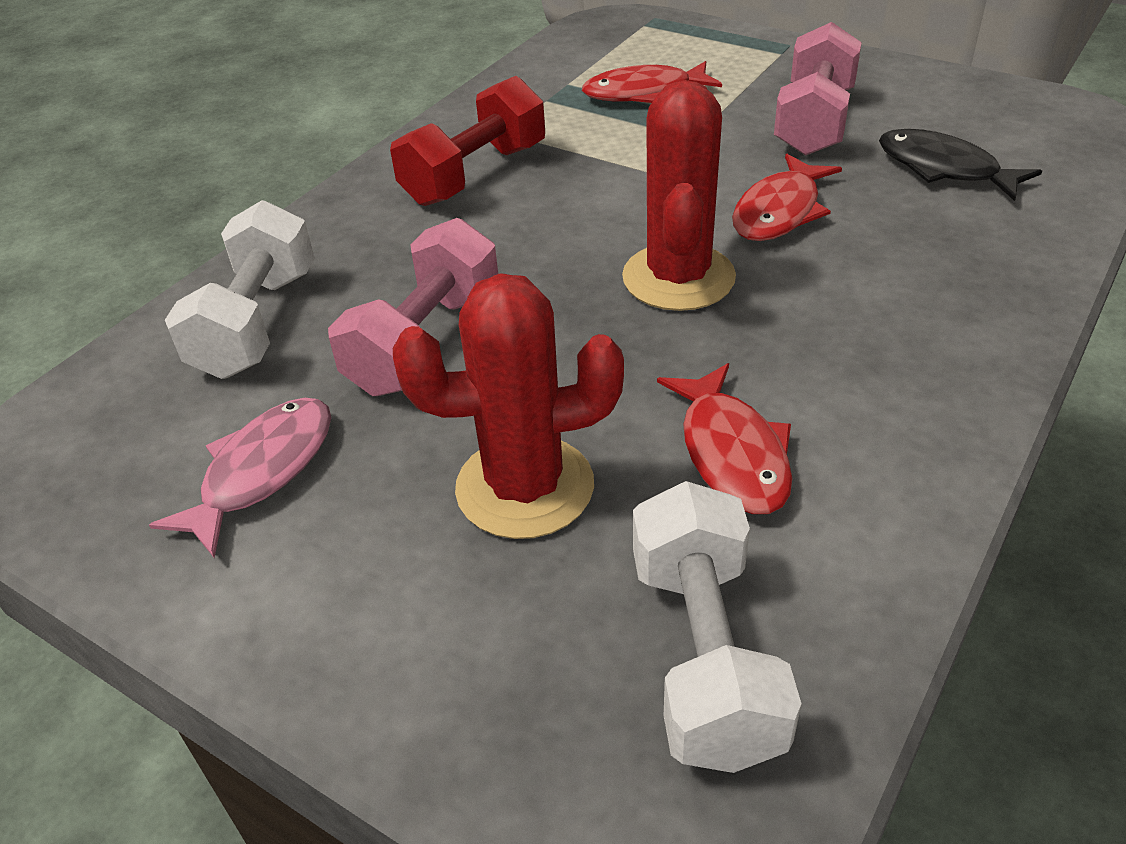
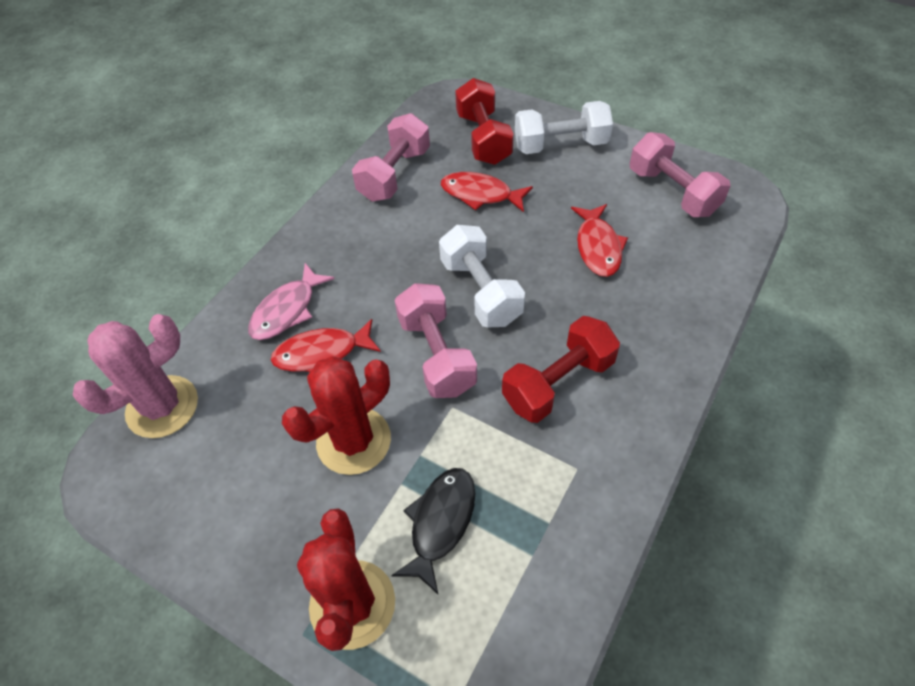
pink cactus: 0 -> 1
pink dumbbell: 2 -> 3
red dumbbell: 1 -> 2

